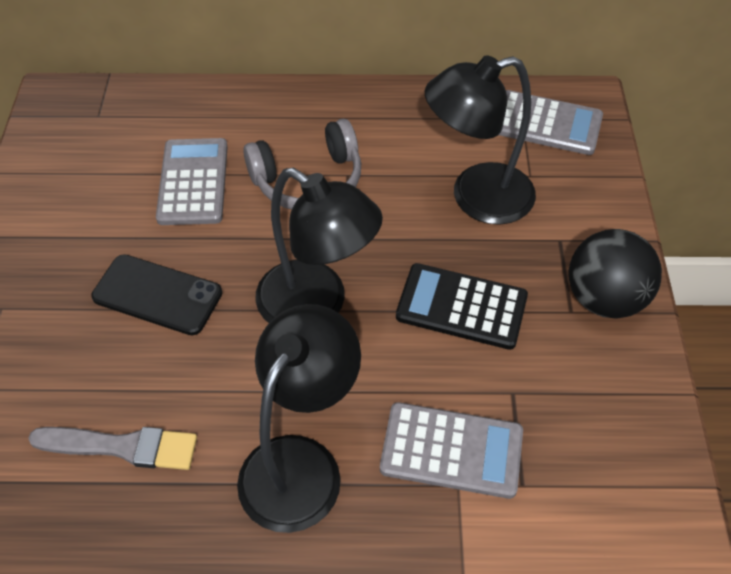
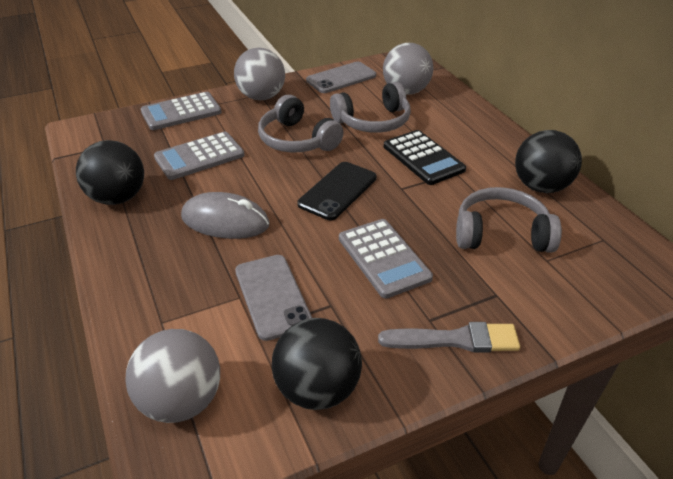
black ball: 1 -> 3
black lamp: 3 -> 0
grey ball: 0 -> 3
grey headphones: 1 -> 3
grey mouse: 0 -> 1
grey phone: 0 -> 2

